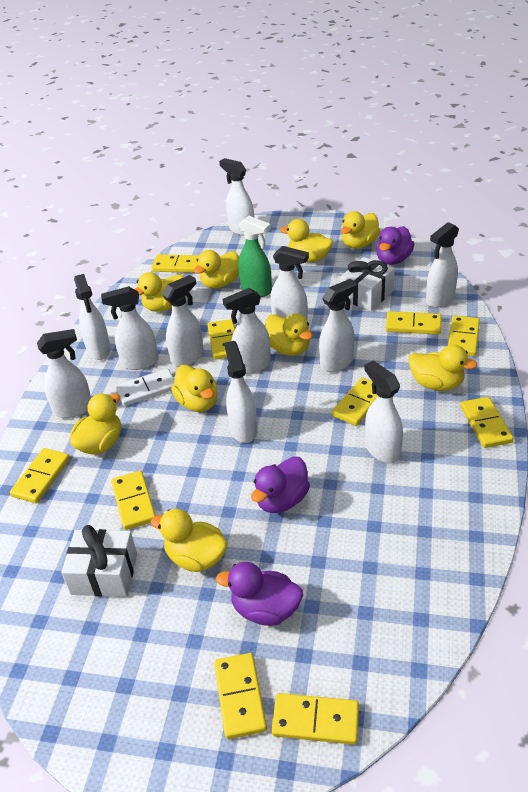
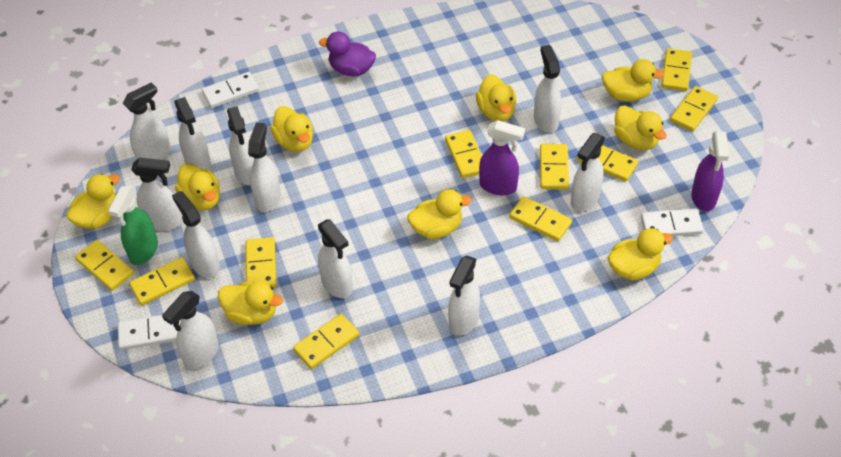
purple duck: 3 -> 1
purple spray bottle: 0 -> 2
white domino: 1 -> 3
white gift: 2 -> 0

